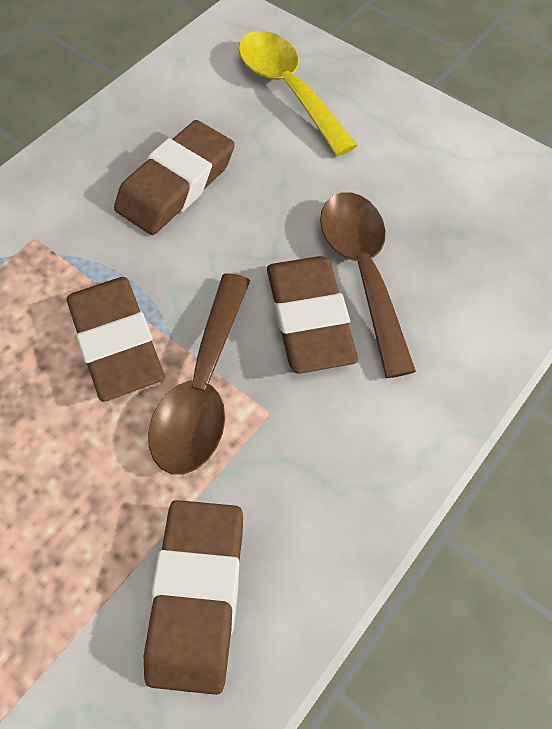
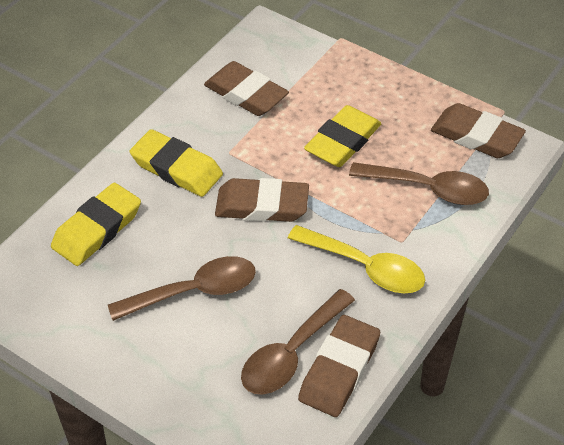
brown spoon: 2 -> 3
yellow eraser: 0 -> 3

